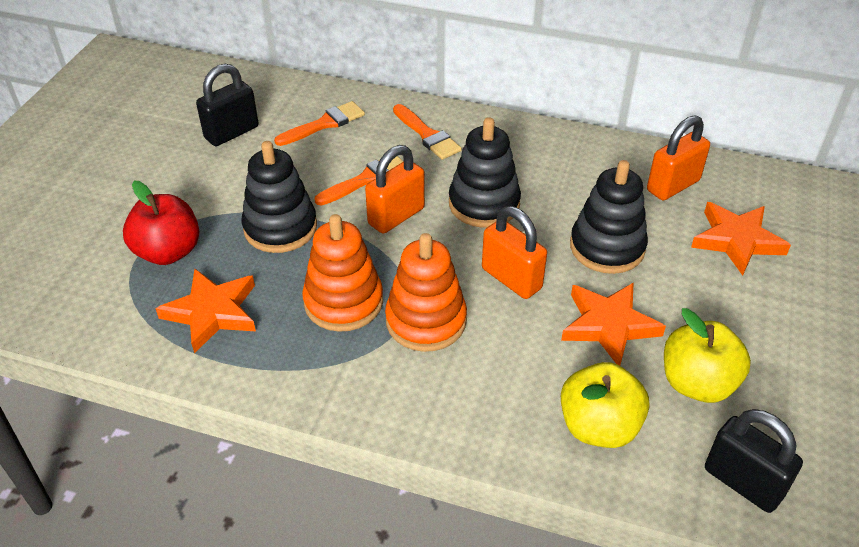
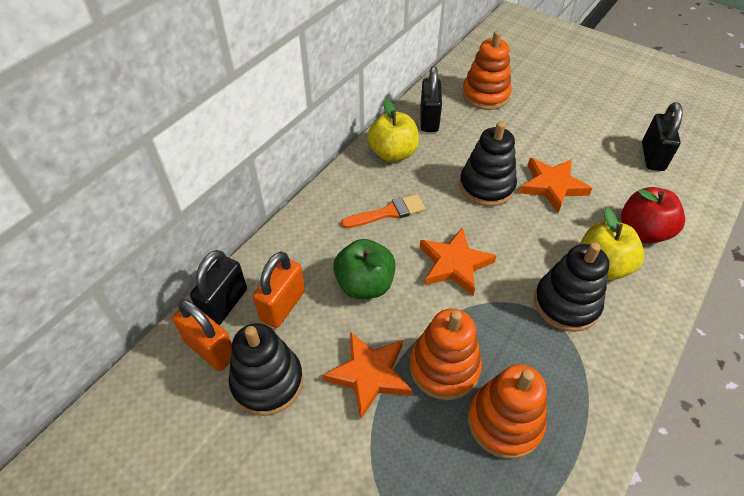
black padlock: 2 -> 3
green apple: 0 -> 1
orange brush: 3 -> 1
orange padlock: 3 -> 2
orange stacking toy: 2 -> 3

